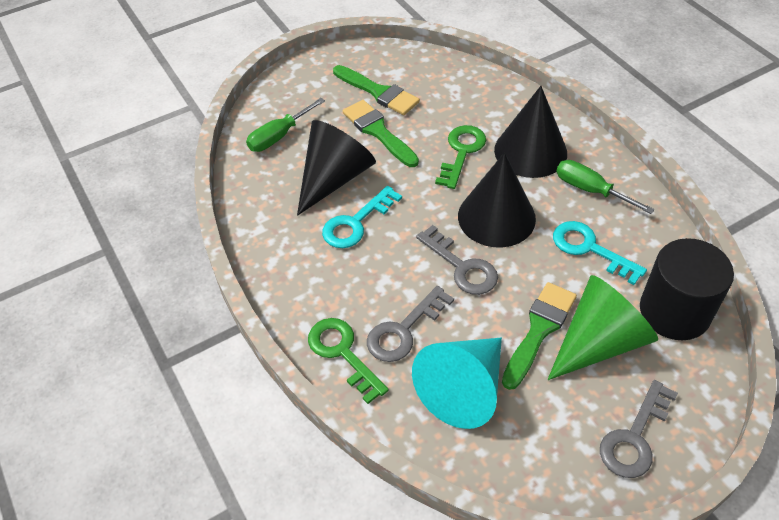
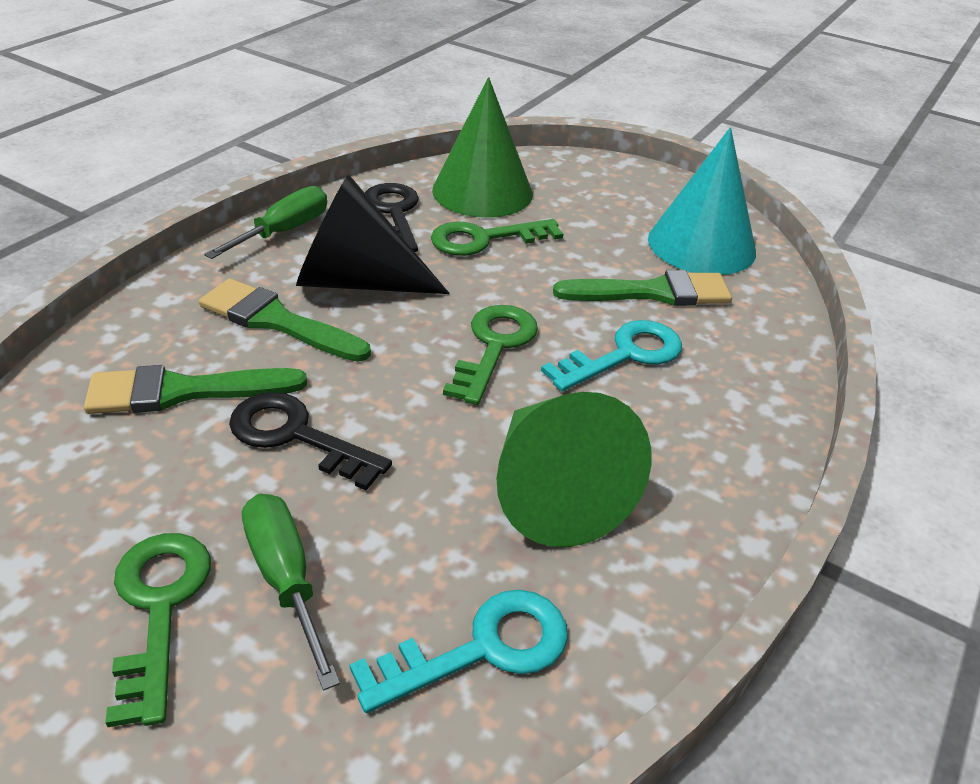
black cone: 3 -> 1
black cylinder: 1 -> 0
black key: 0 -> 2
green cone: 1 -> 2
green key: 2 -> 3
grey key: 3 -> 0

